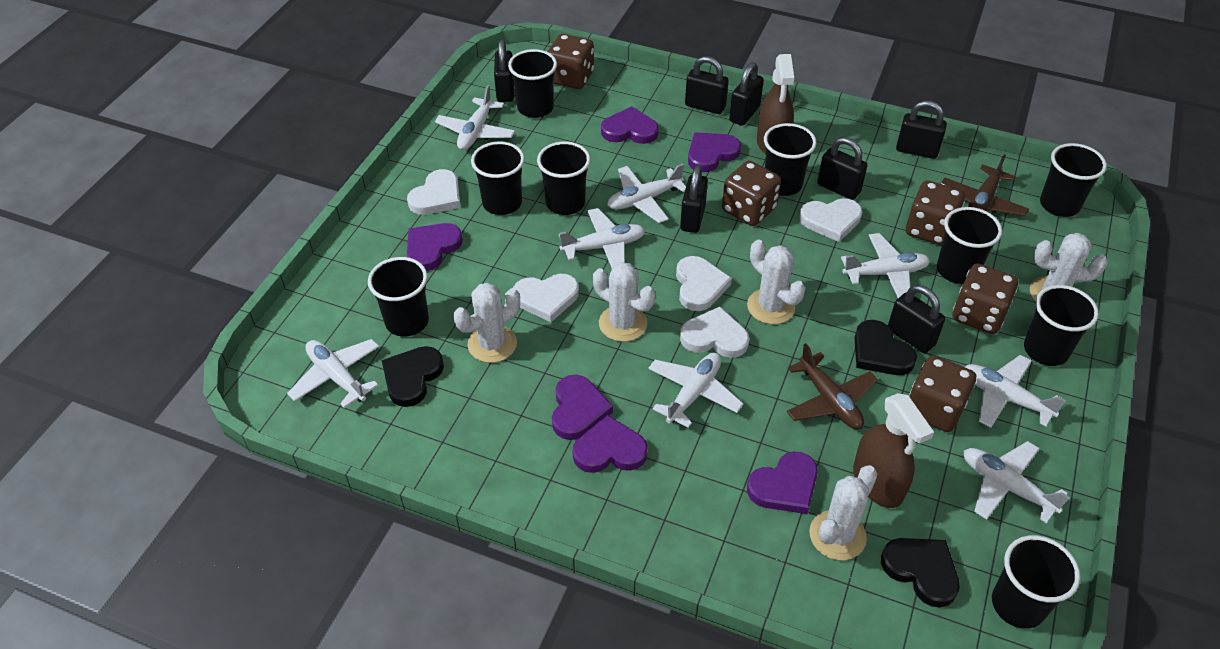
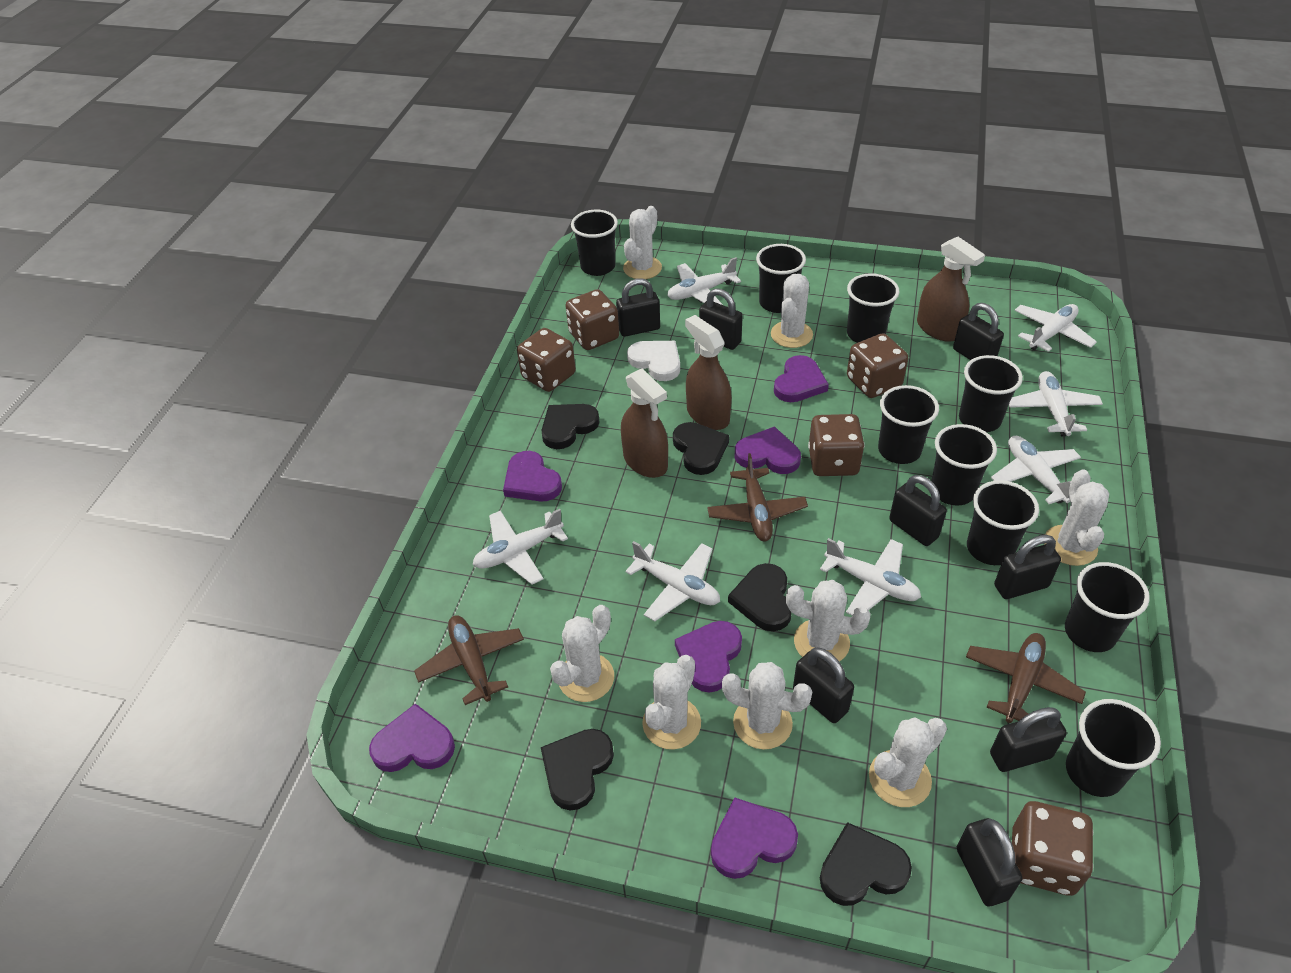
black heart: 3 -> 5
black padlock: 7 -> 8
brown plane: 2 -> 3
brown spray bottle: 2 -> 3
white cactus: 5 -> 8
white heart: 5 -> 1
white plane: 8 -> 7

